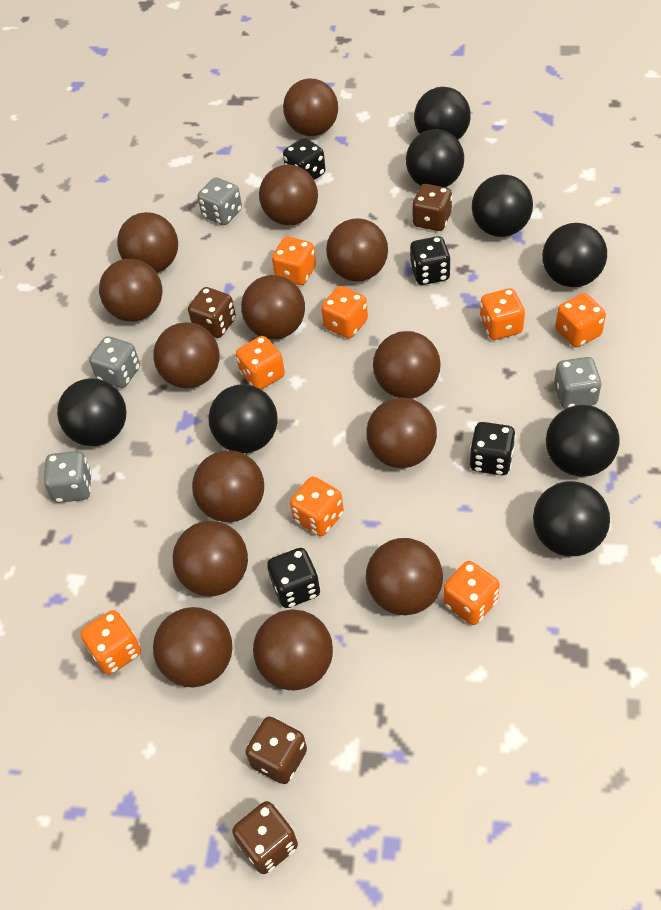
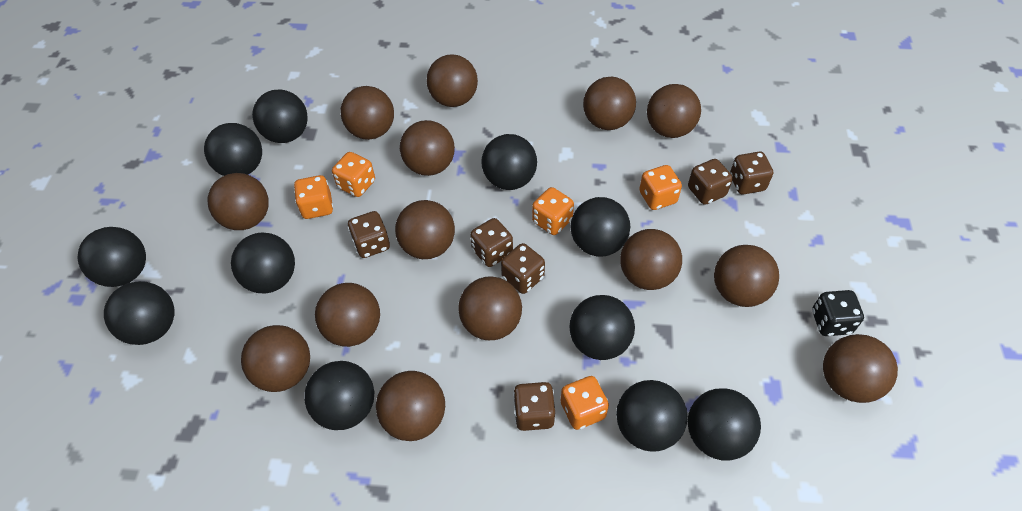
black ball: 8 -> 11
black dice: 4 -> 1
brown dice: 4 -> 6
grey dice: 4 -> 0
orange dice: 8 -> 5

